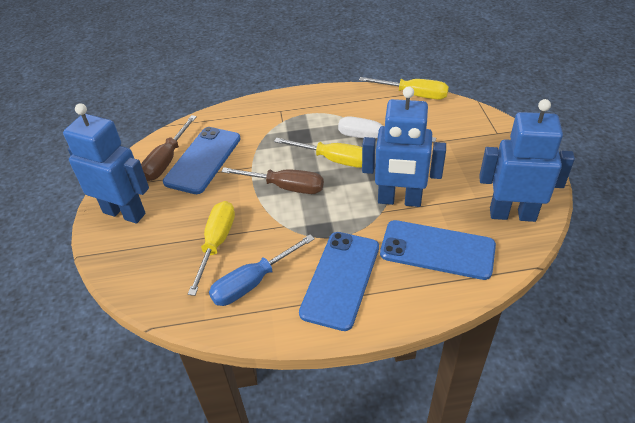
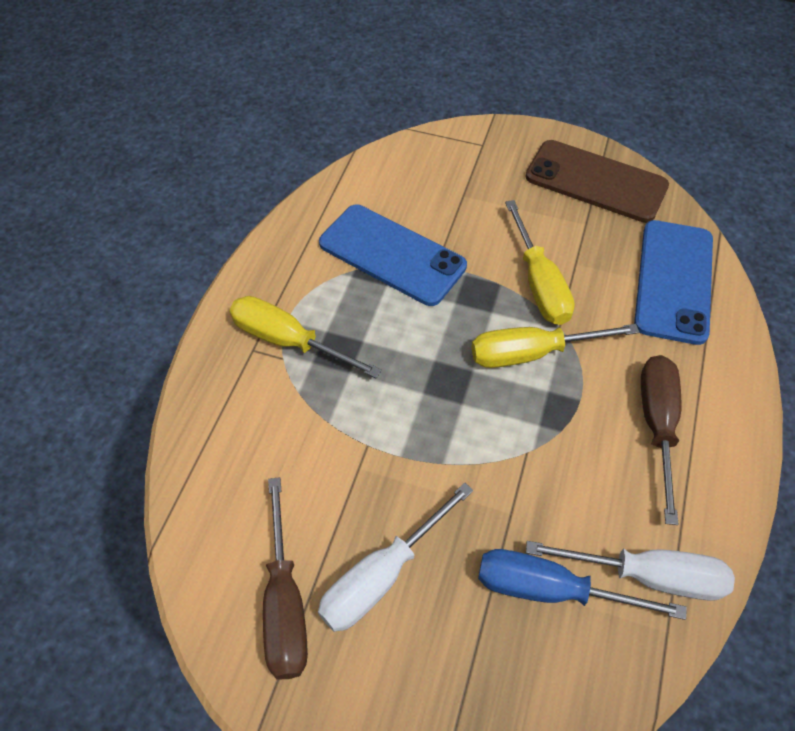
blue phone: 3 -> 2
blue robot: 3 -> 0
brown phone: 0 -> 1
white screwdriver: 1 -> 2

